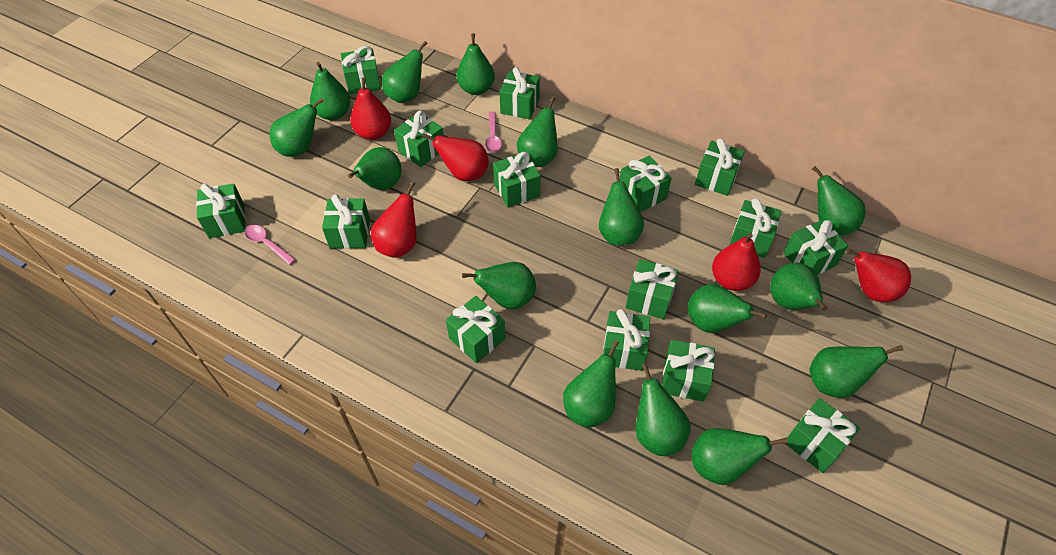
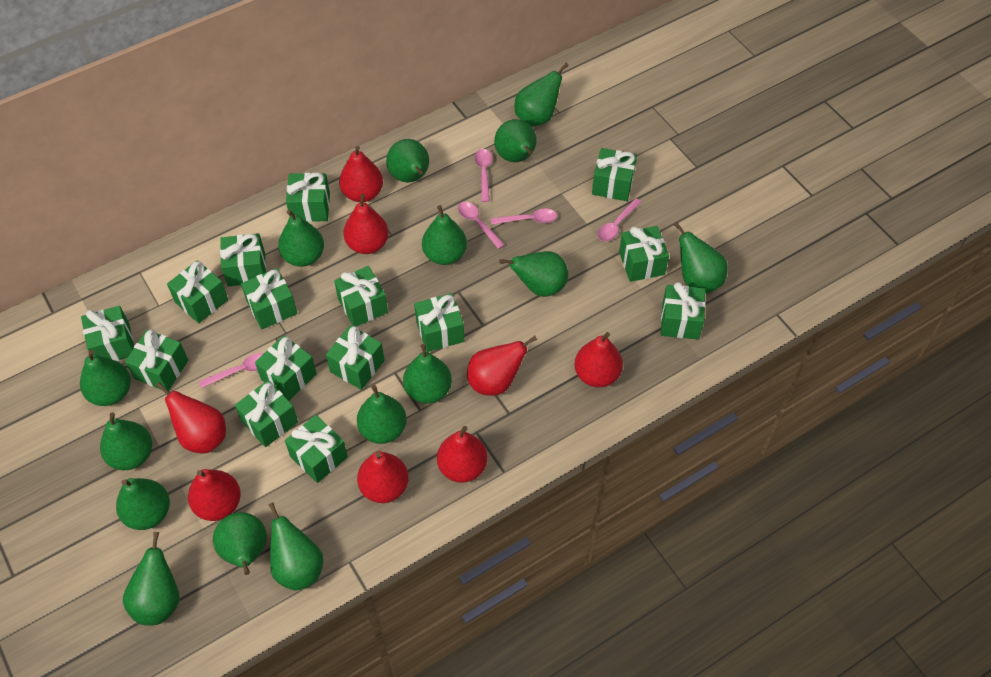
pink spoon: 2 -> 5
red pear: 5 -> 8

